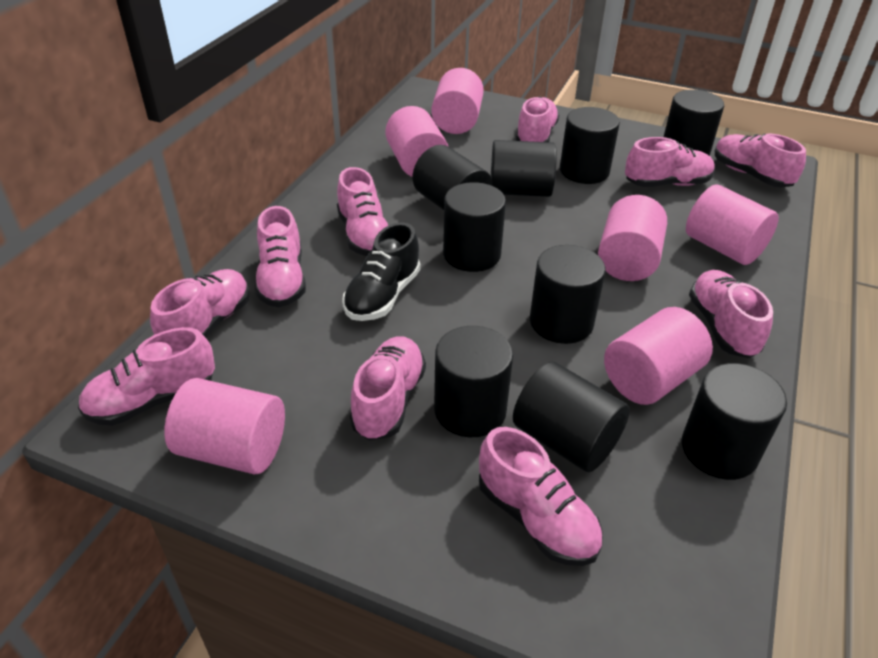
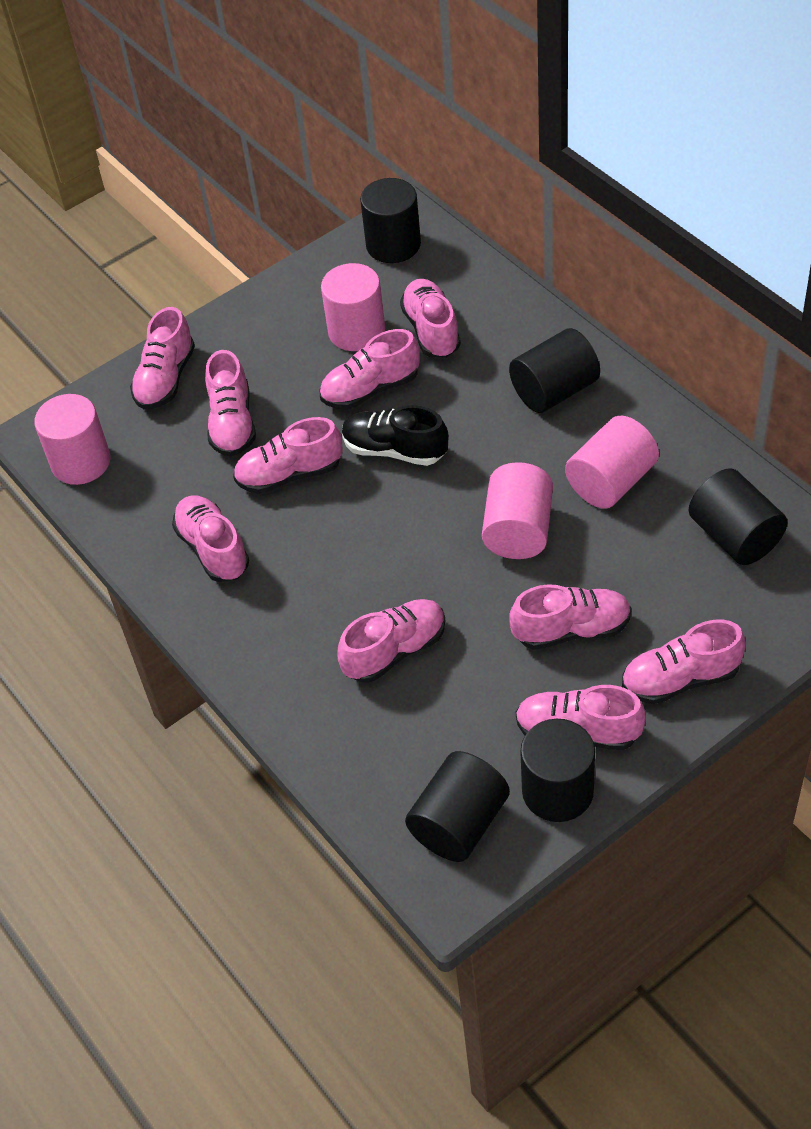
black cylinder: 9 -> 5
pink cylinder: 6 -> 4

